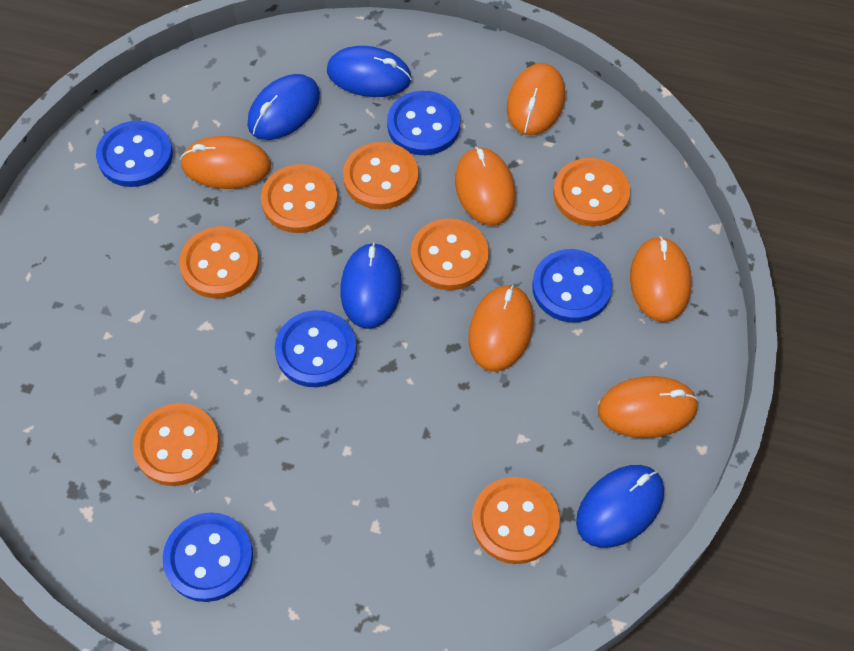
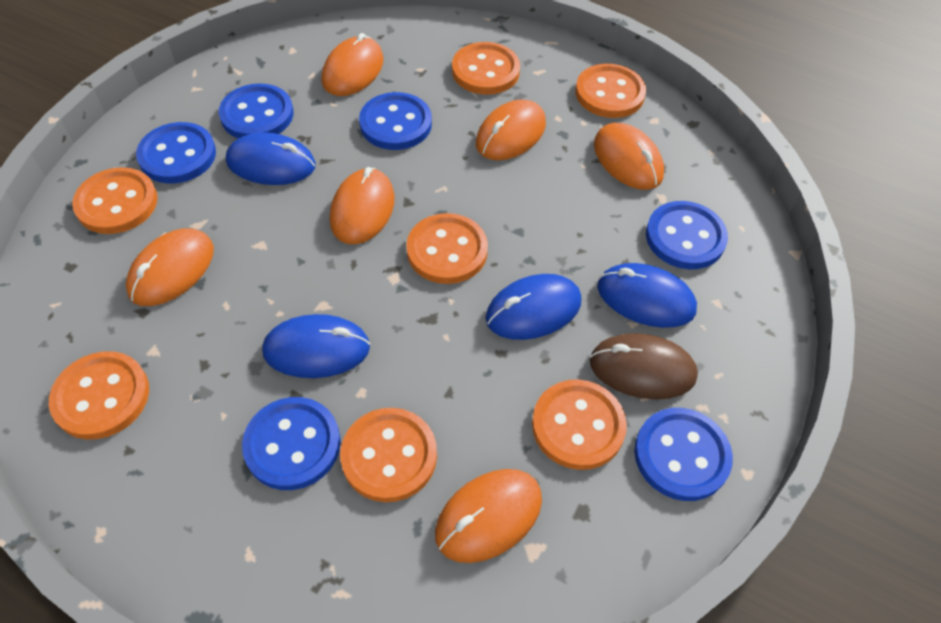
blue button: 5 -> 6
brown mouse: 0 -> 1

